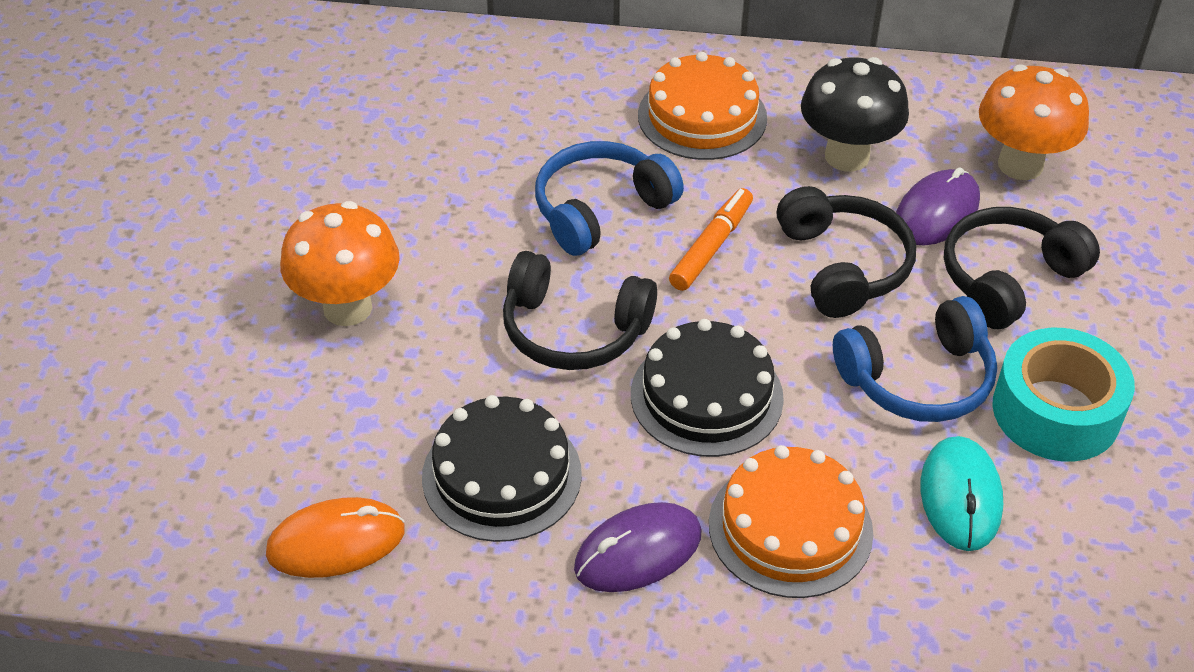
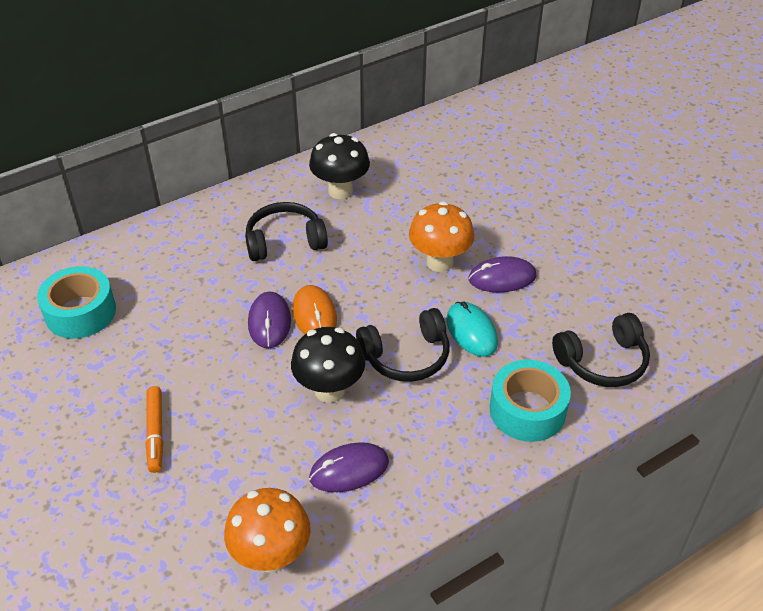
black cake: 2 -> 0
black mushroom: 1 -> 2
blue headphones: 2 -> 0
orange cake: 2 -> 0
purple mouse: 2 -> 3
turquoise tape: 1 -> 2

